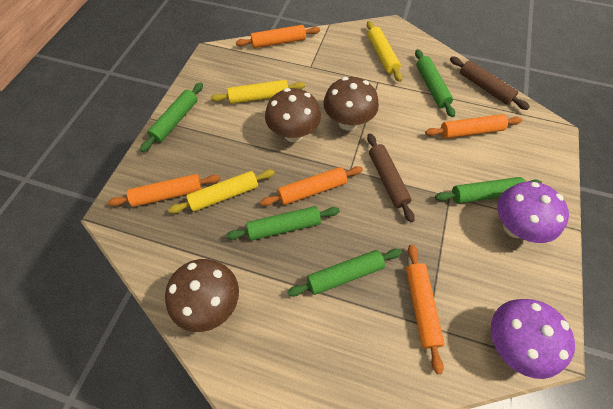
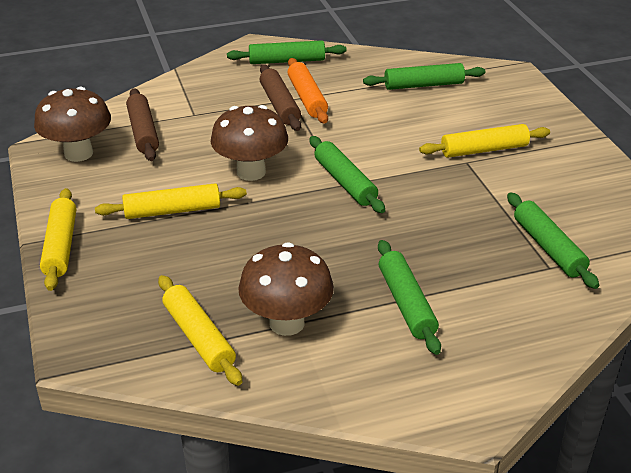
orange rolling pin: 5 -> 1
purple mushroom: 2 -> 0
yellow rolling pin: 3 -> 4

